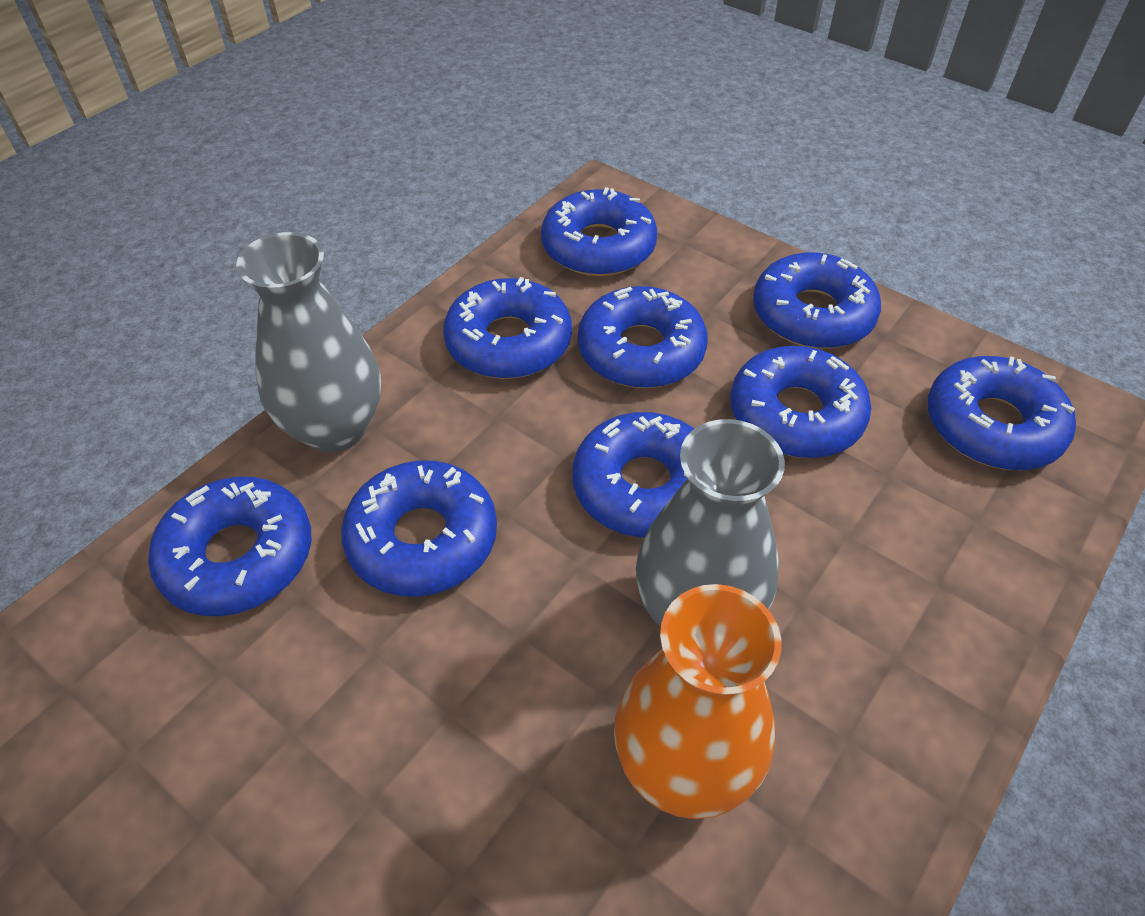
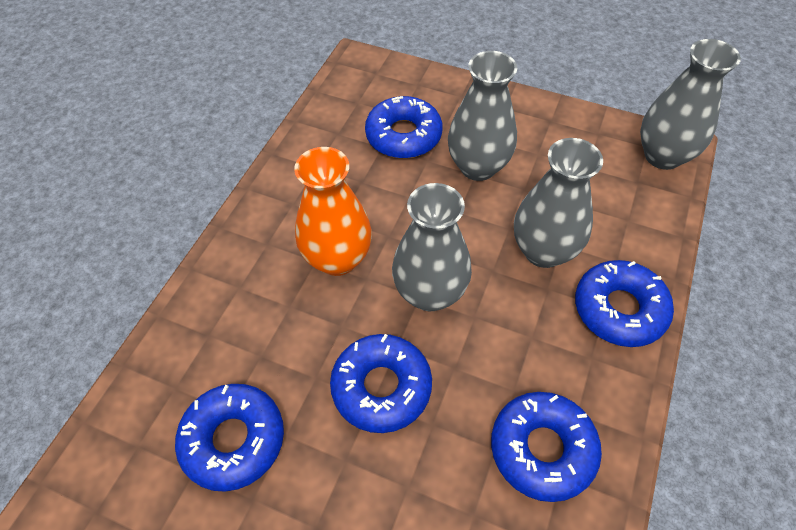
blue donut: 9 -> 5
grey vase: 2 -> 4

